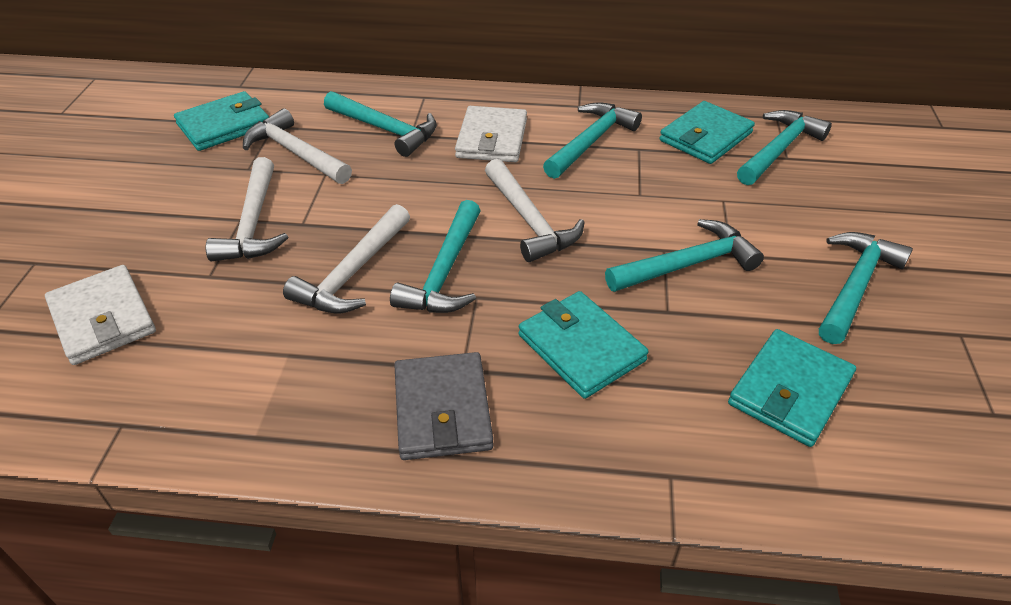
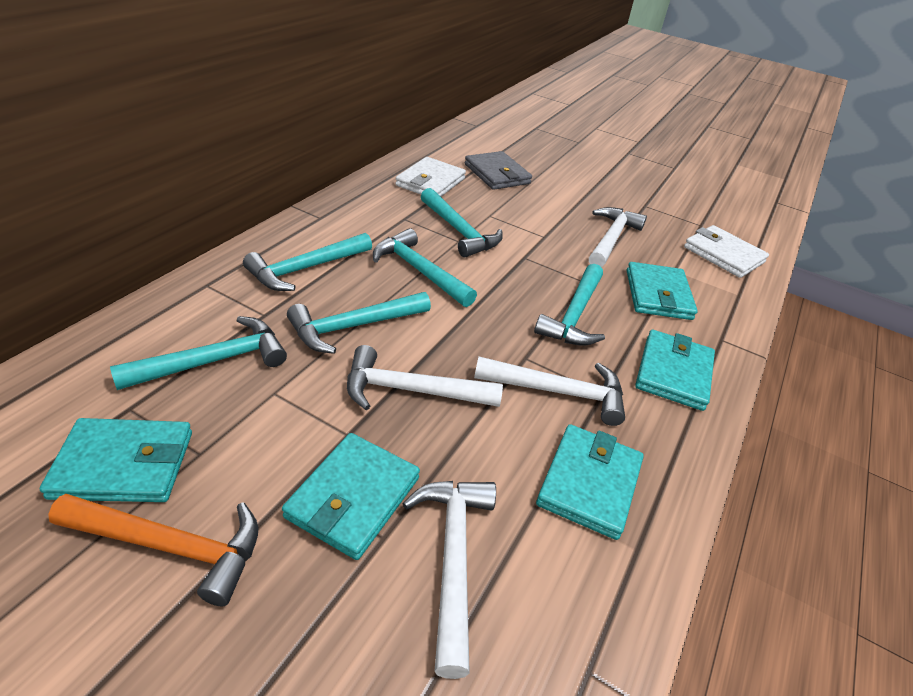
orange hammer: 0 -> 1
turquoise wallet: 4 -> 5

